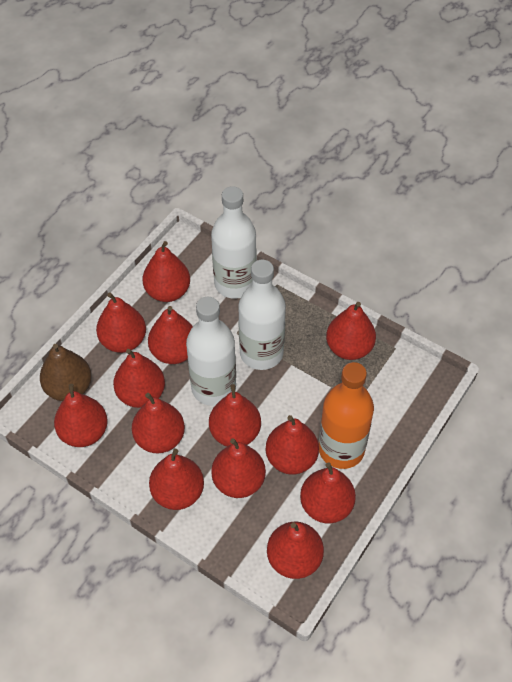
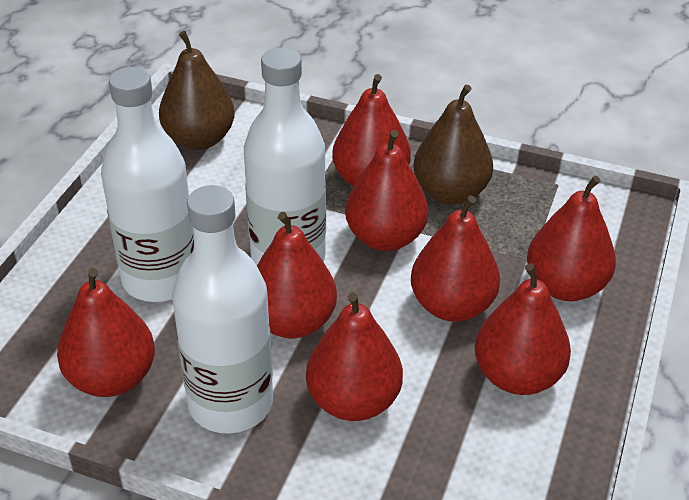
brown pear: 1 -> 2
orange bottle: 1 -> 0
red pear: 13 -> 8

